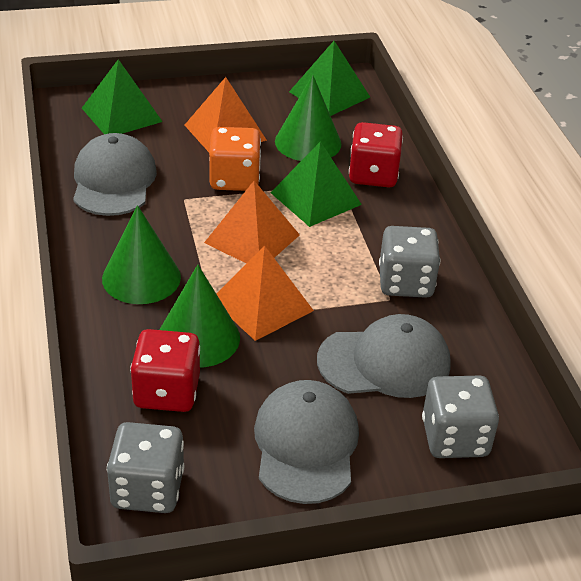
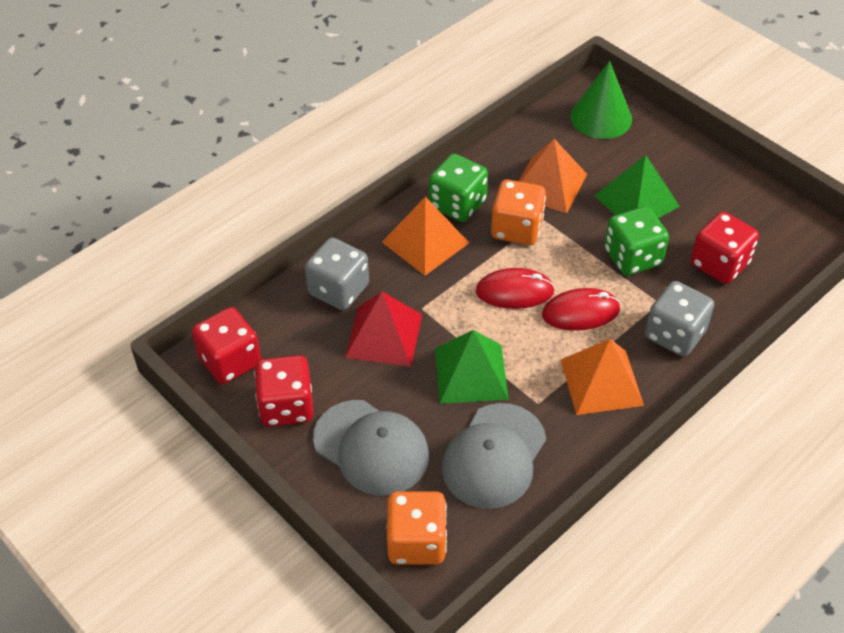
green cone: 3 -> 1
green dice: 0 -> 2
green pyramid: 3 -> 2
grey cap: 3 -> 2
grey dice: 3 -> 2
orange dice: 1 -> 2
red dice: 2 -> 3
red mouse: 0 -> 2
red pyramid: 0 -> 1

